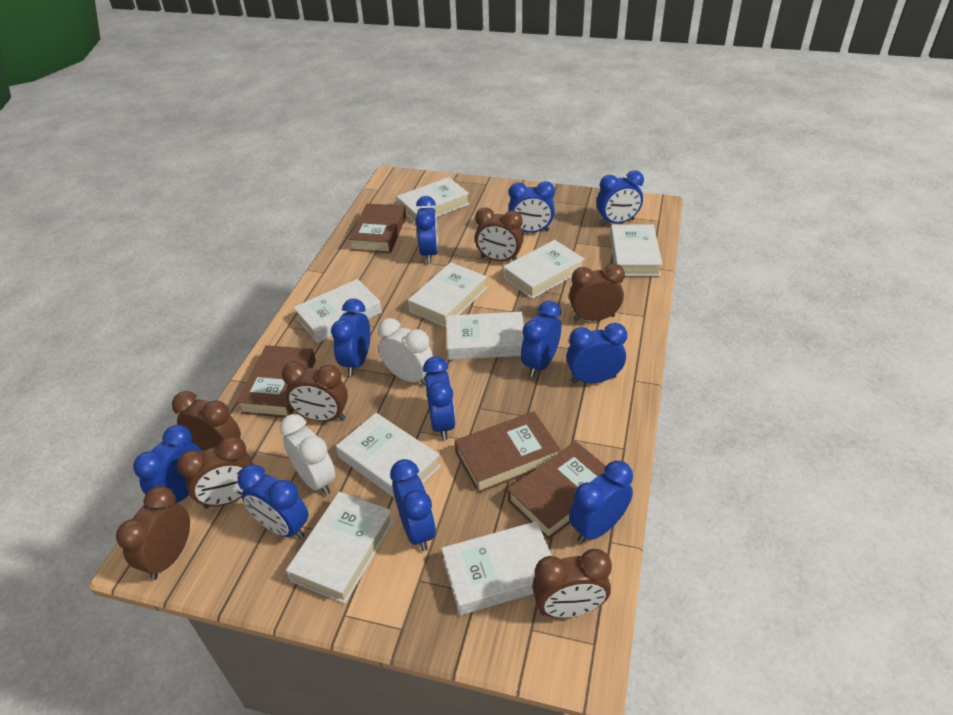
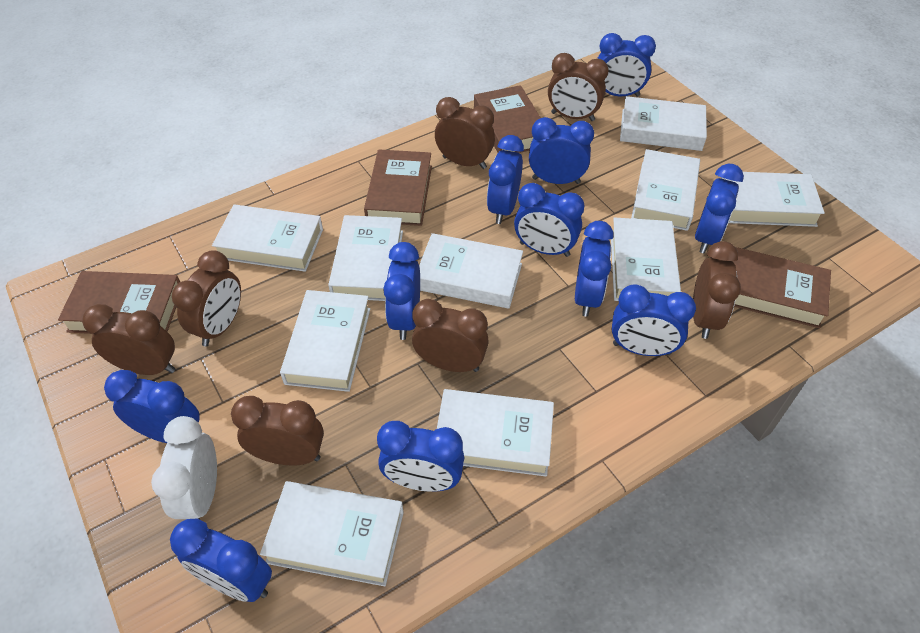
white book: 9 -> 10
white clock: 2 -> 1

